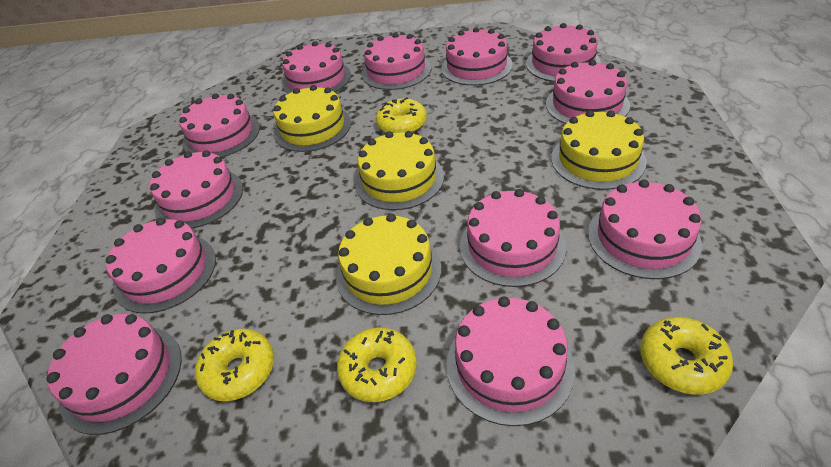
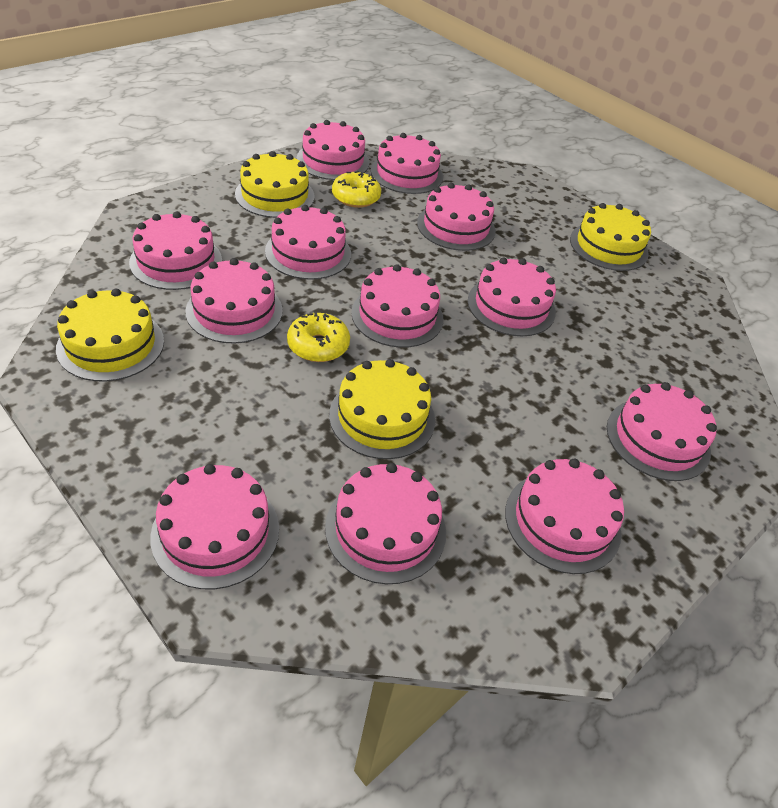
yellow donut: 4 -> 2

